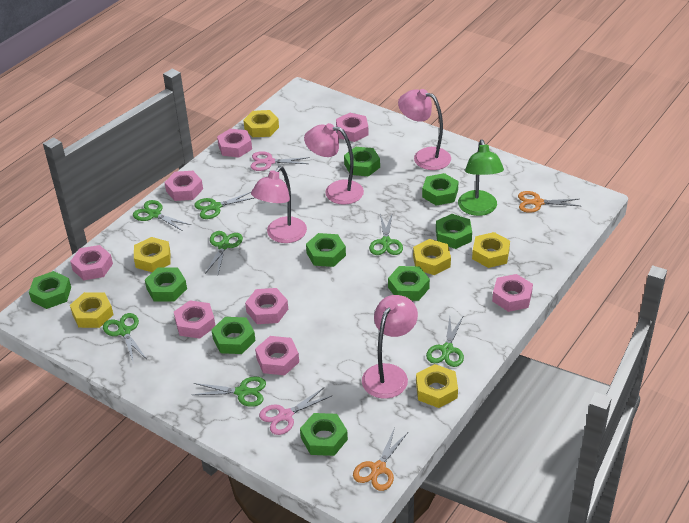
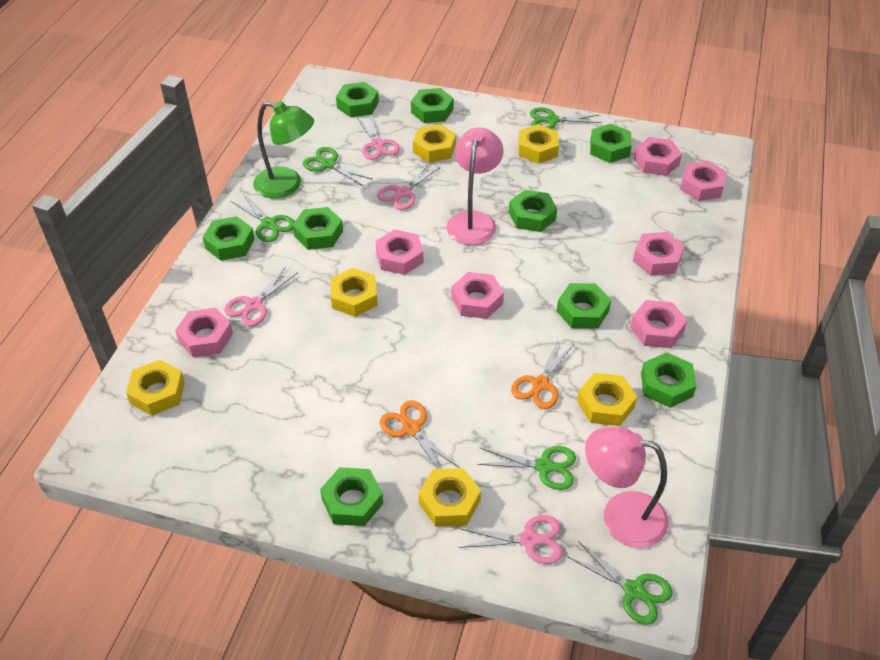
green scissors: 7 -> 5
pink lamp: 4 -> 2
pink nut: 8 -> 7
pink scissors: 2 -> 4

